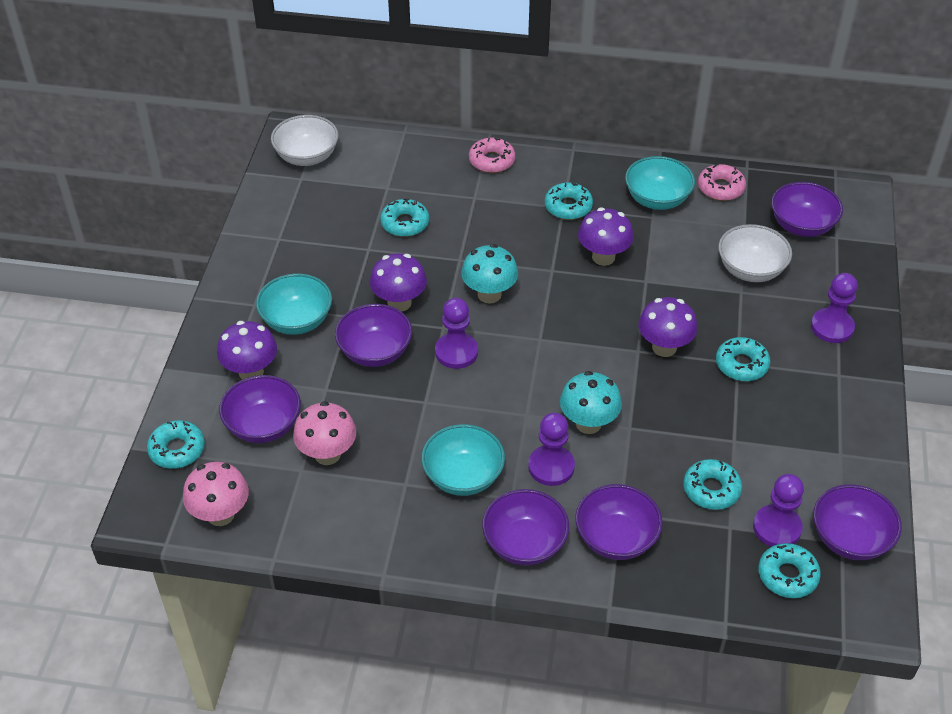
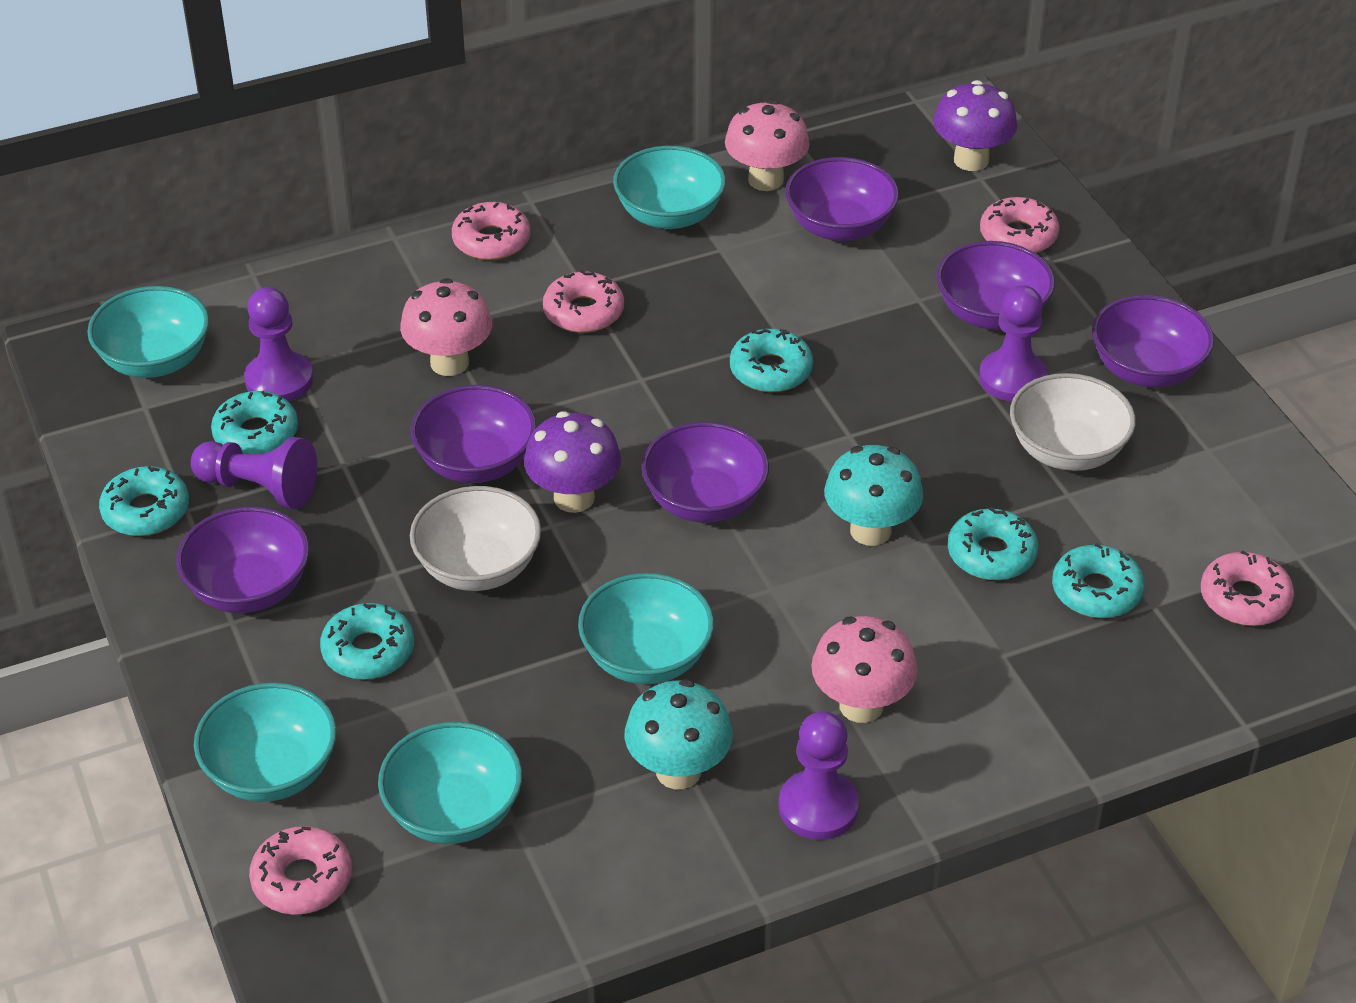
pink donut: 2 -> 5
pink mushroom: 2 -> 3
purple mushroom: 4 -> 2
turquoise bowl: 3 -> 5

